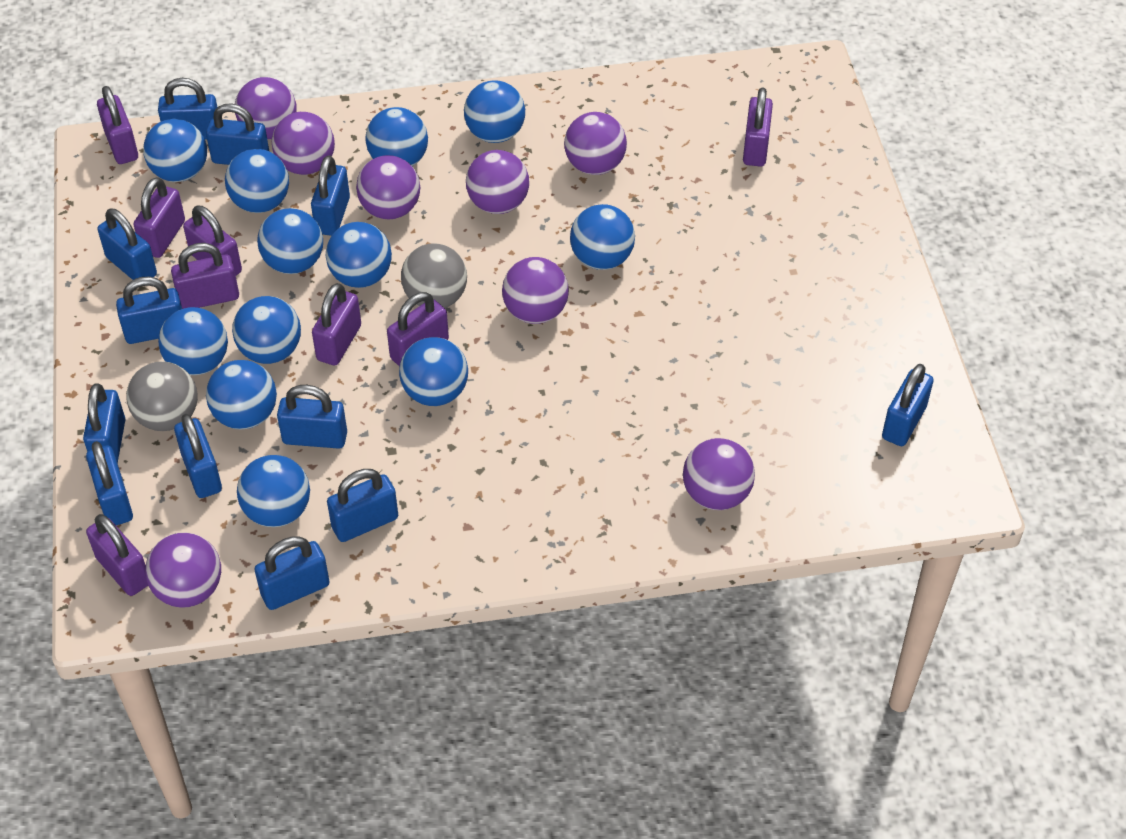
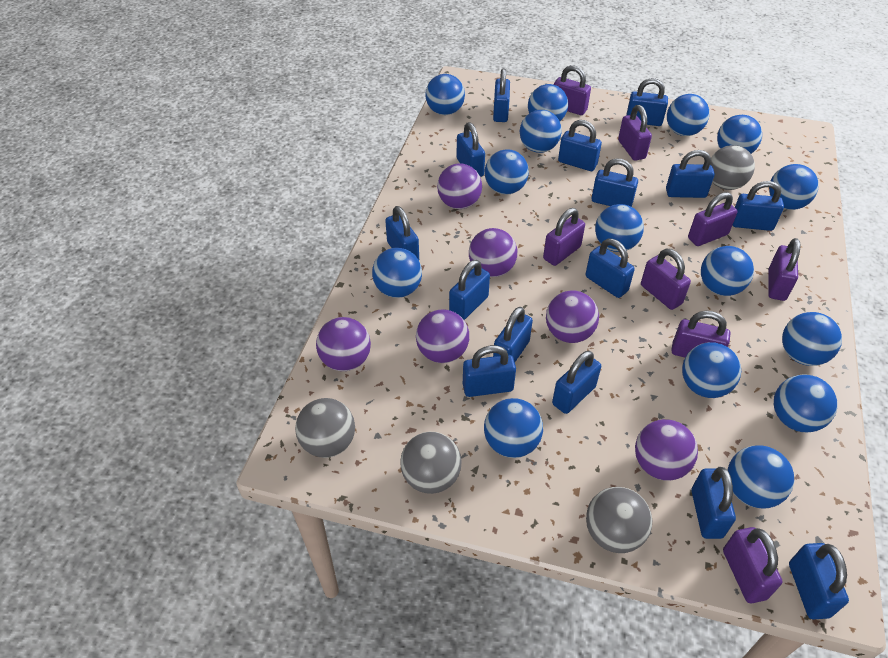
blue ball: 12 -> 15
blue padlock: 12 -> 15
grey ball: 2 -> 4
purple ball: 8 -> 6

